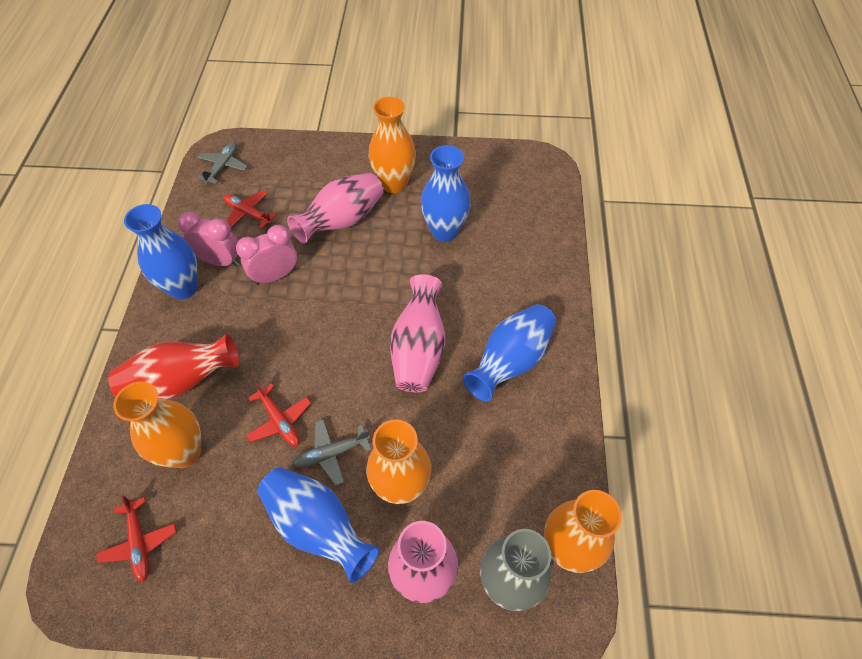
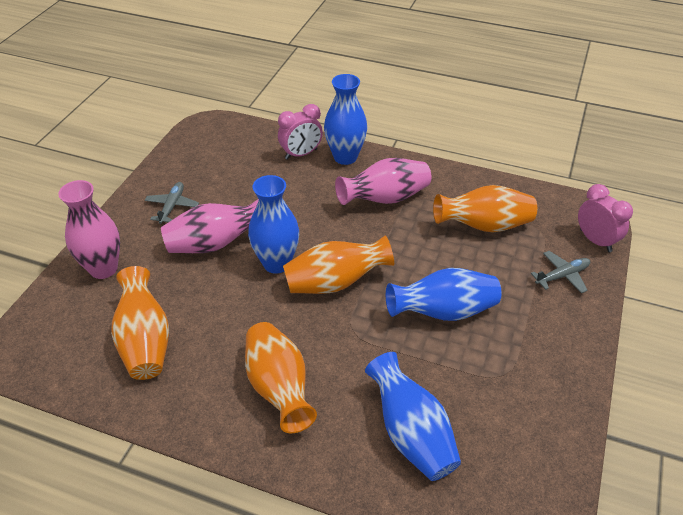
grey vase: 1 -> 0
red plane: 3 -> 0
red vase: 1 -> 0

